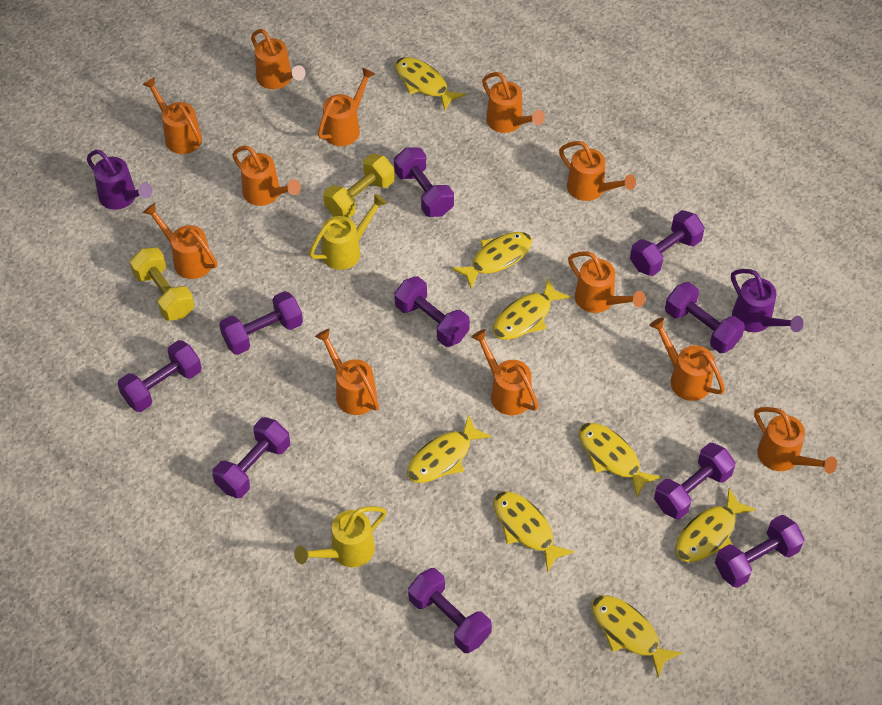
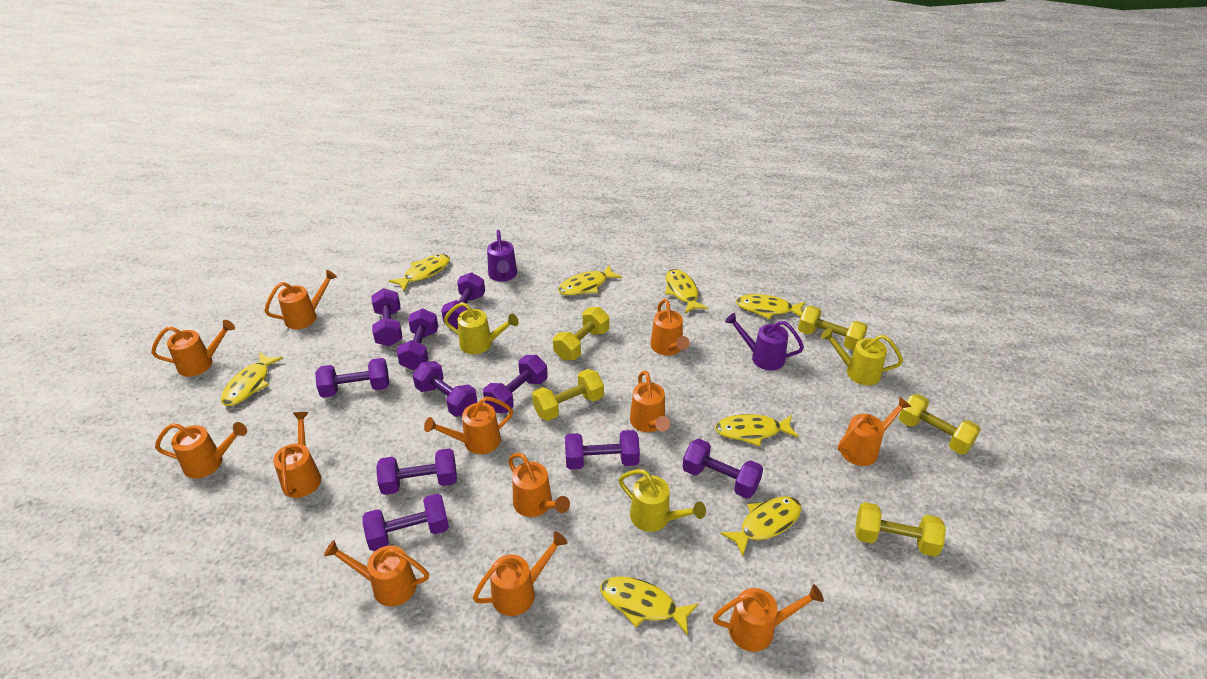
yellow dumbbell: 2 -> 5
yellow watering can: 2 -> 3

